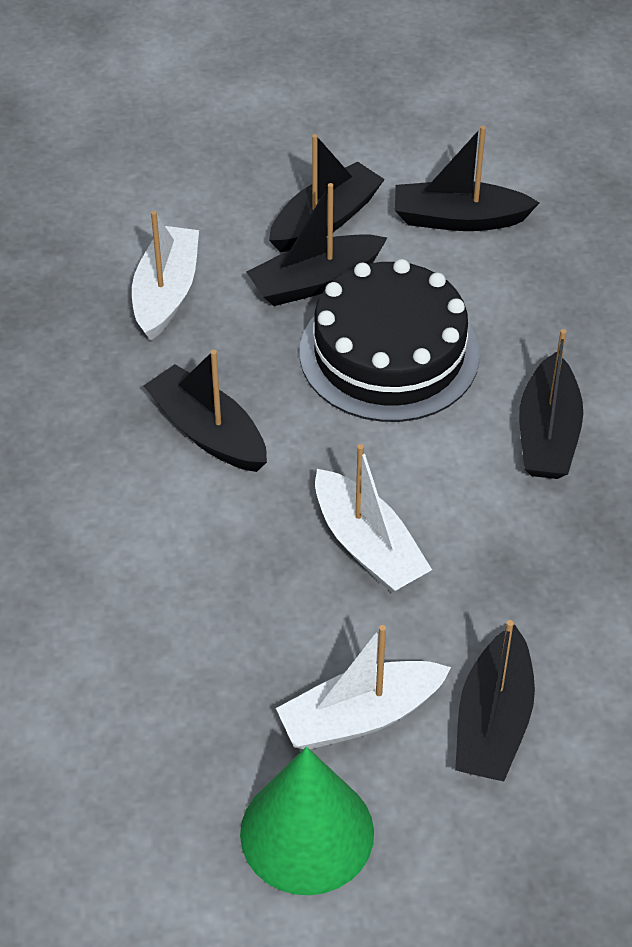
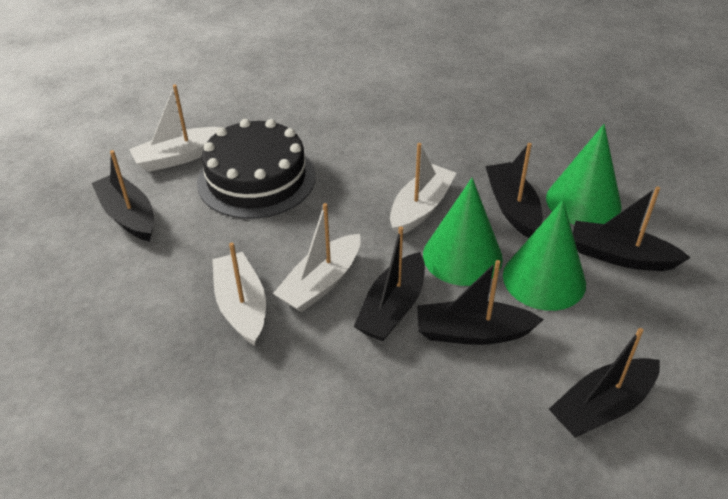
green cone: 1 -> 3
white boat: 3 -> 4

